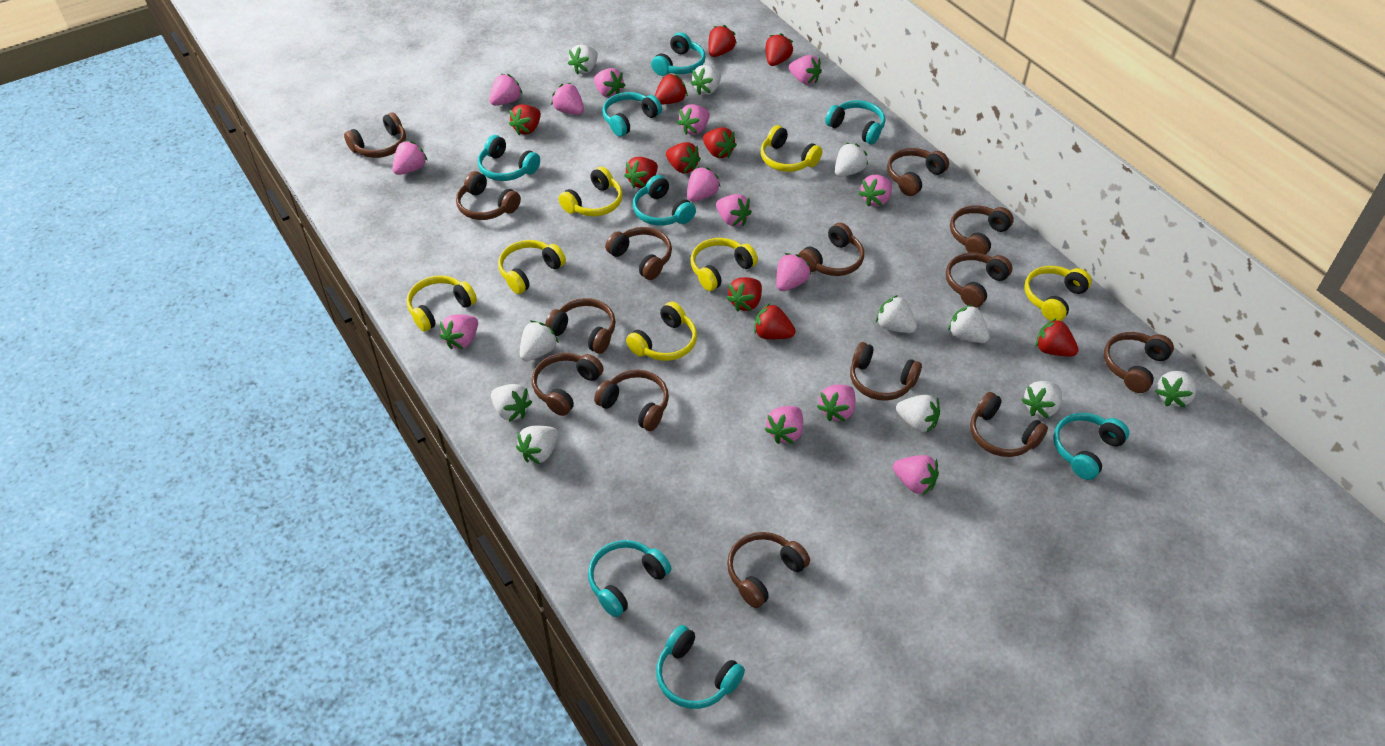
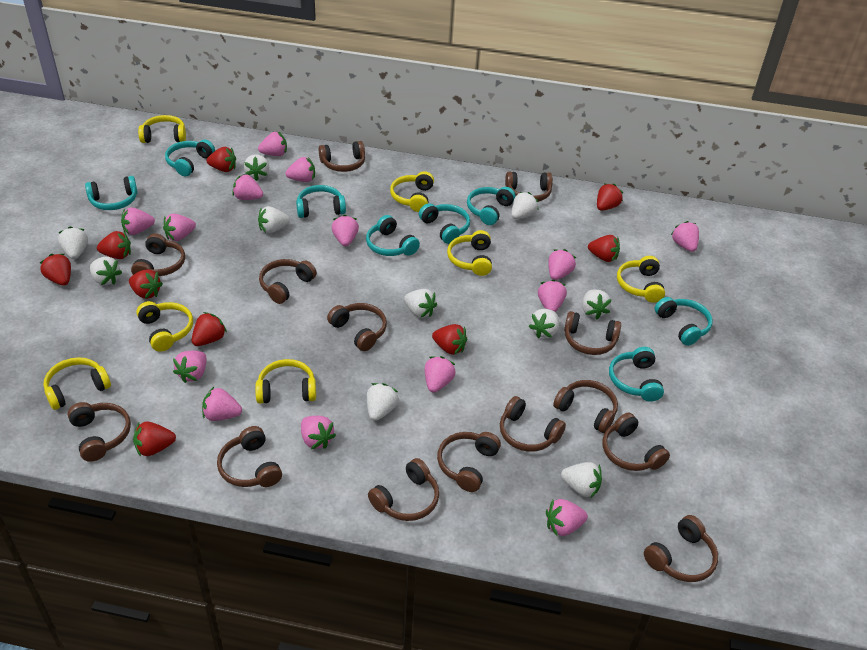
red strawberry: 10 -> 9
white strawberry: 11 -> 10

